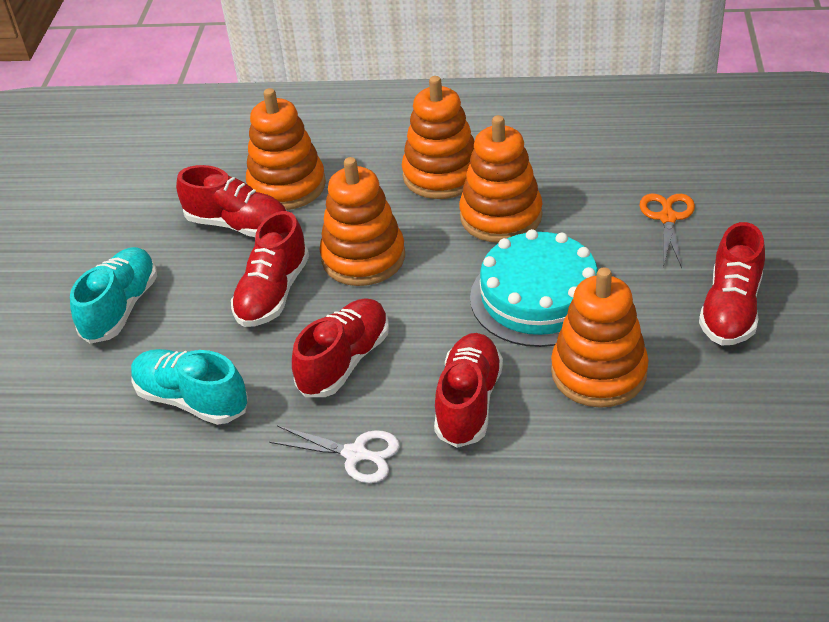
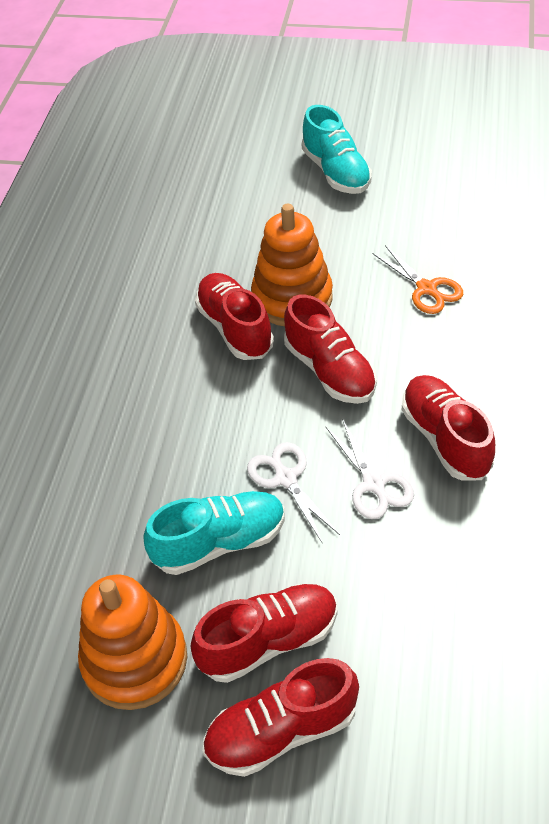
orange stacking toy: 5 -> 2
turquoise cake: 1 -> 0
white scissors: 1 -> 2

